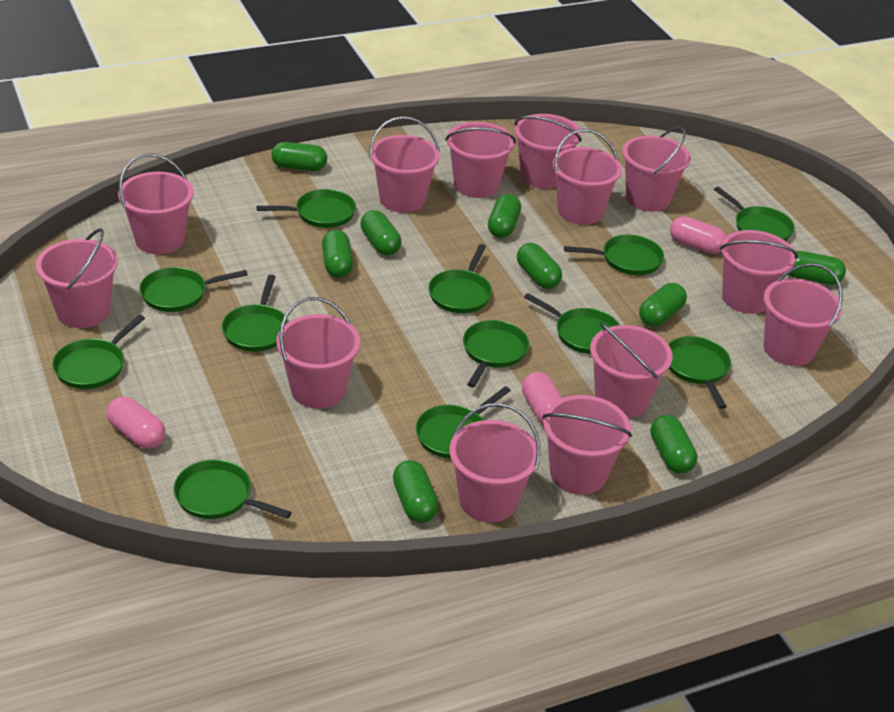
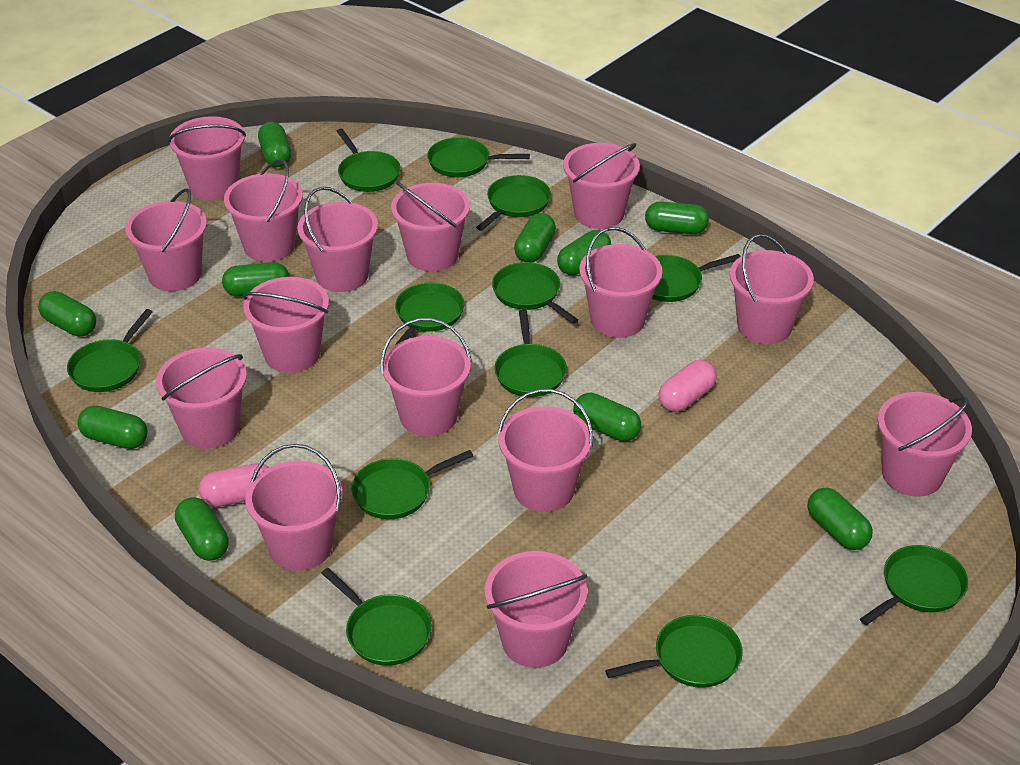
green capsule: 9 -> 10
pink bucket: 13 -> 15
pink capsule: 3 -> 2

